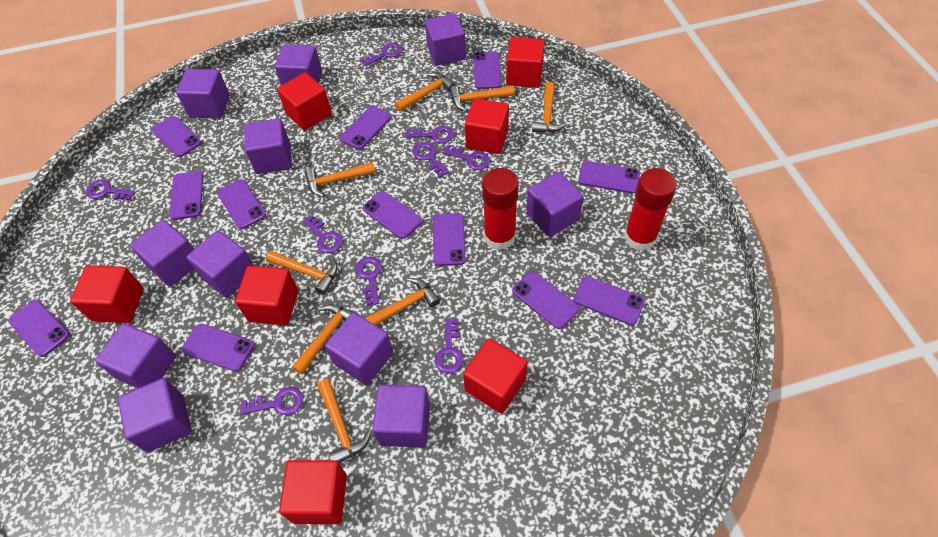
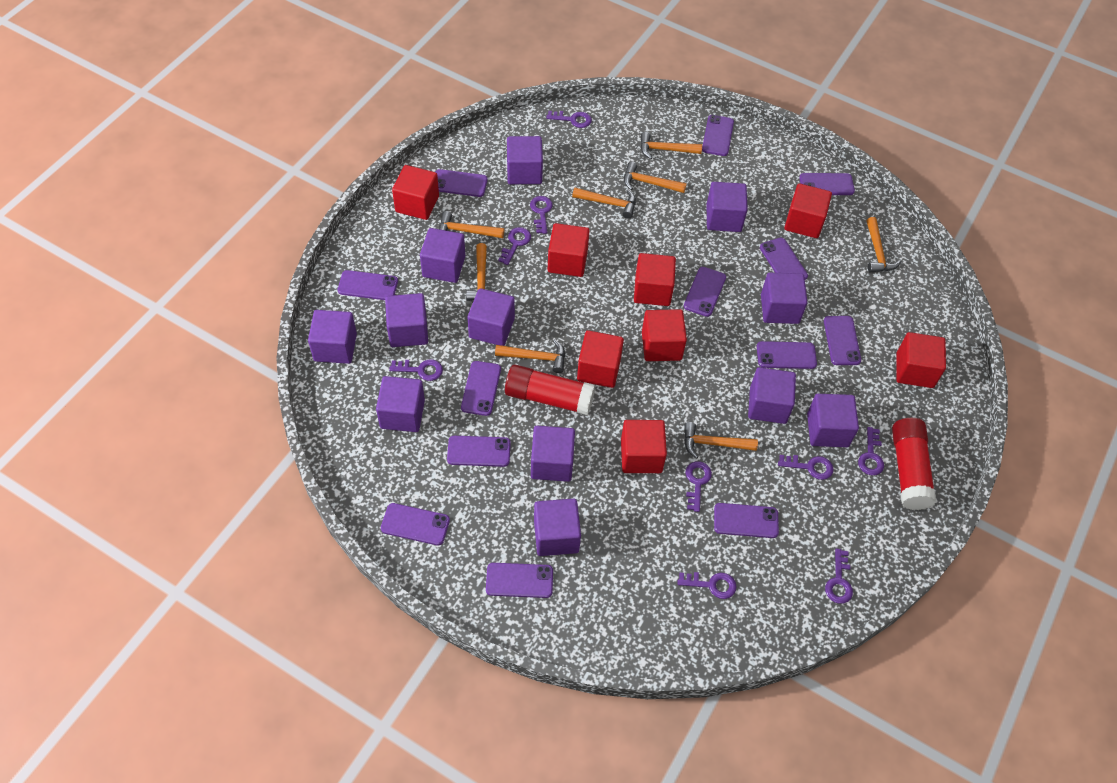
purple cube: 11 -> 12
purple phone: 12 -> 13
red cube: 7 -> 8

